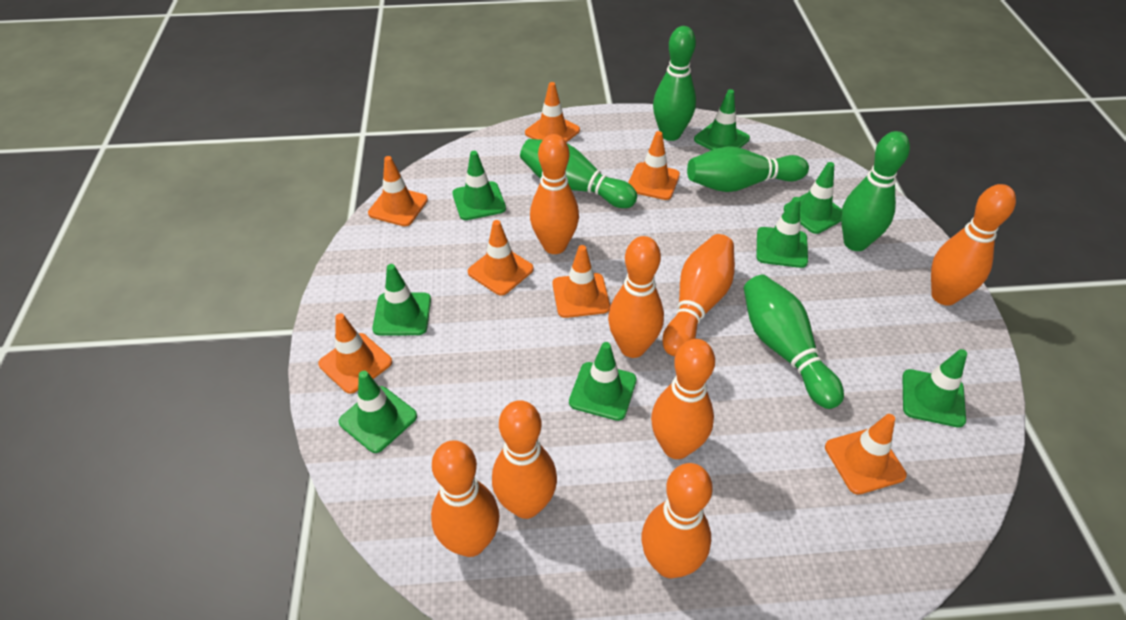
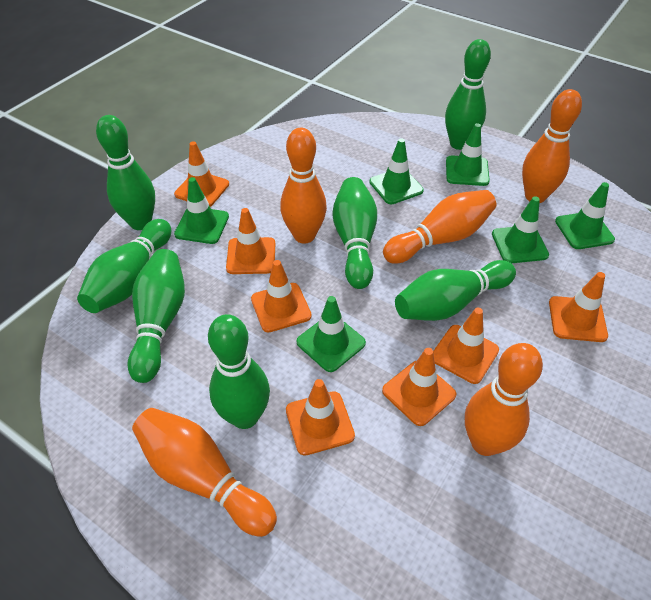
green bowling pin: 5 -> 7
green traffic cone: 8 -> 6
orange bowling pin: 8 -> 5

